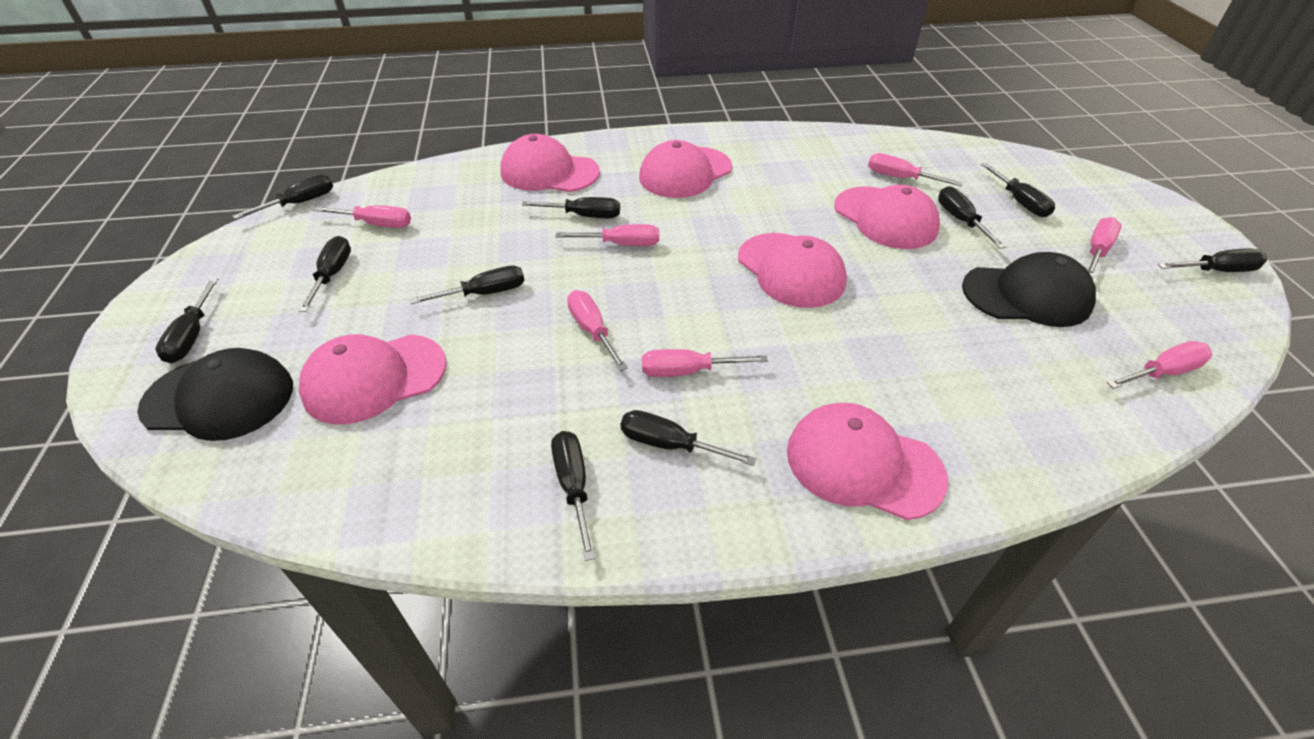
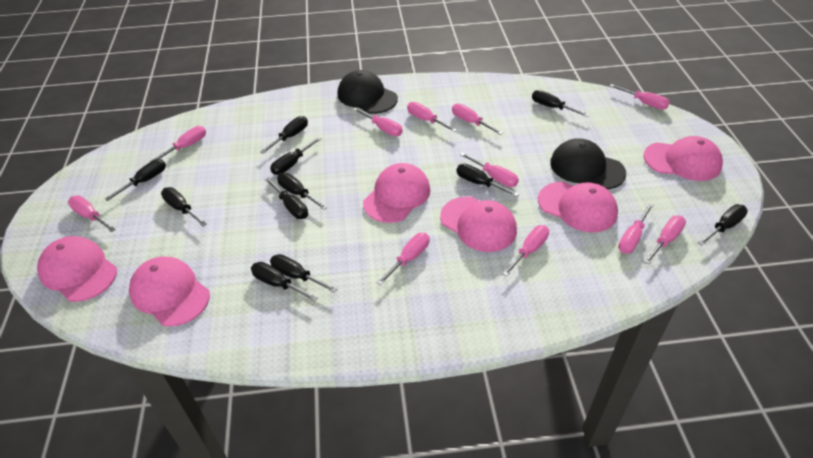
black screwdriver: 10 -> 11
pink screwdriver: 7 -> 11

